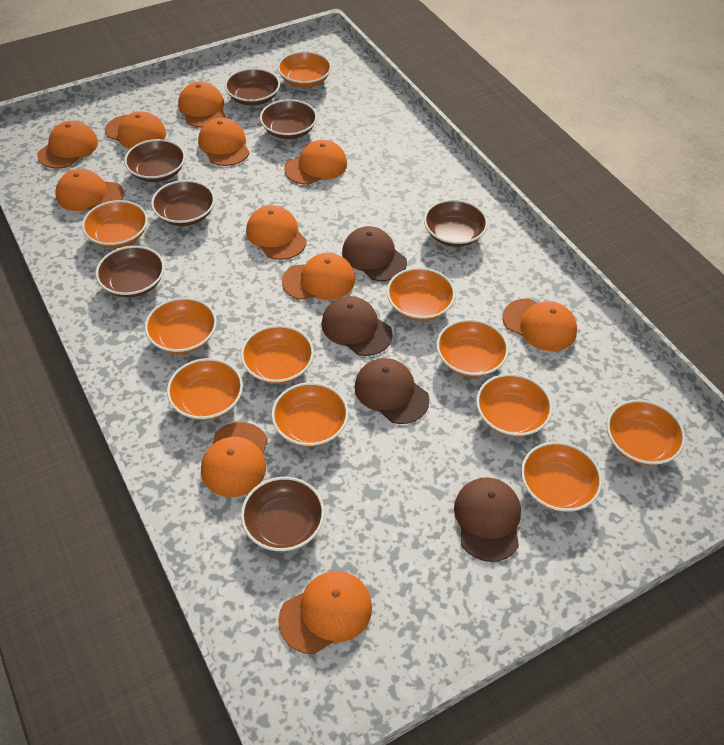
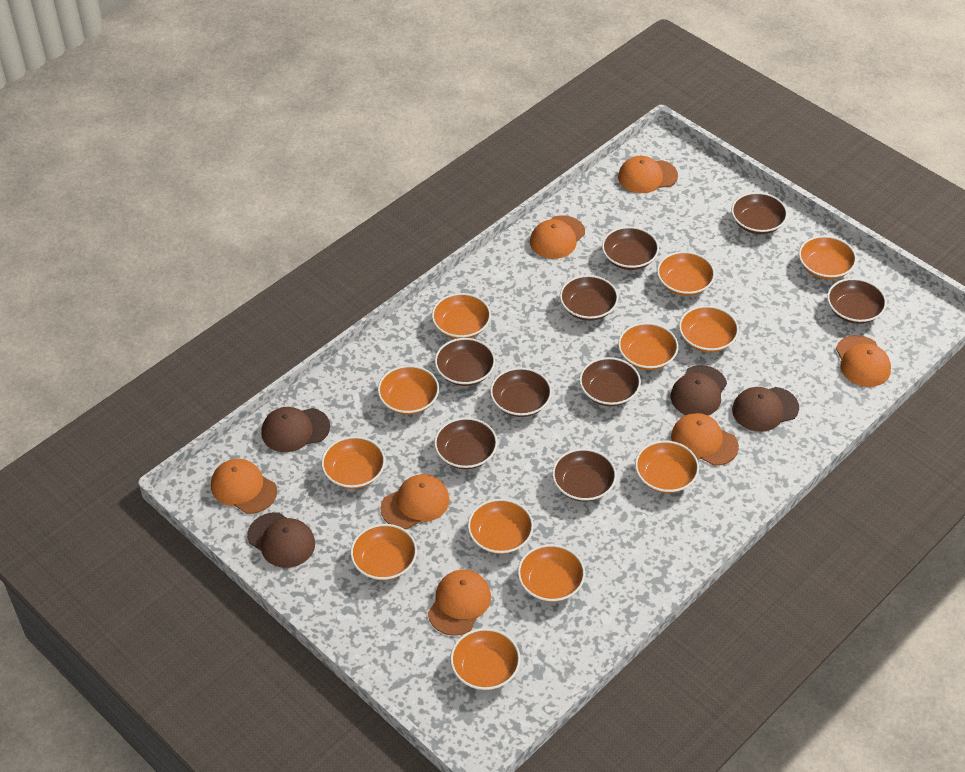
brown bowl: 7 -> 9
orange bowl: 11 -> 12
orange cap: 11 -> 7

